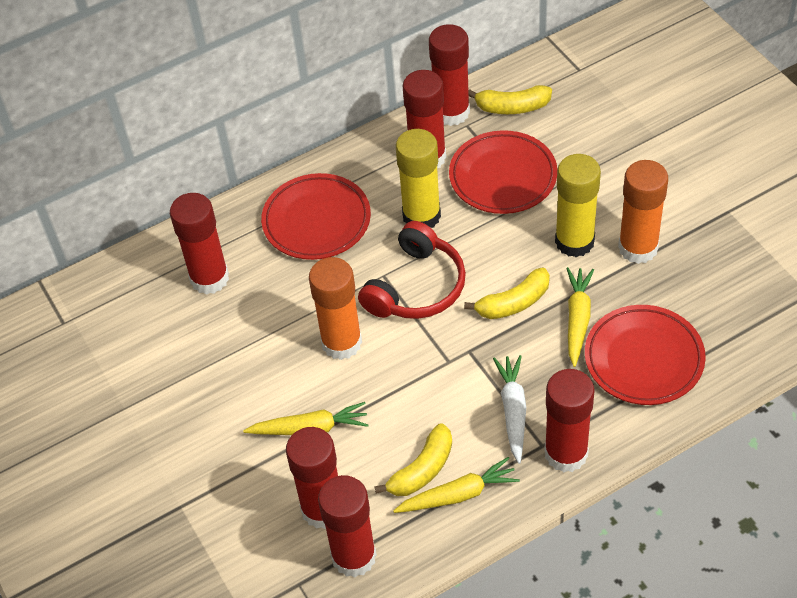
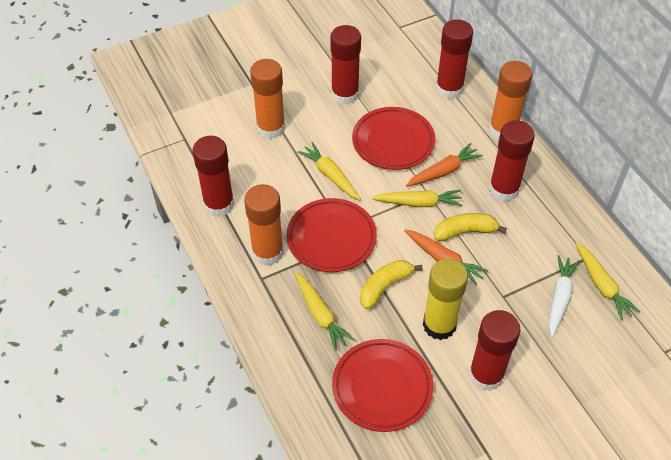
orange carrot: 0 -> 2
orange glue stick: 2 -> 3
red glue stick: 6 -> 5
red headphones: 1 -> 0
yellow banana: 3 -> 2
yellow carrot: 3 -> 4
yellow glue stick: 2 -> 1

